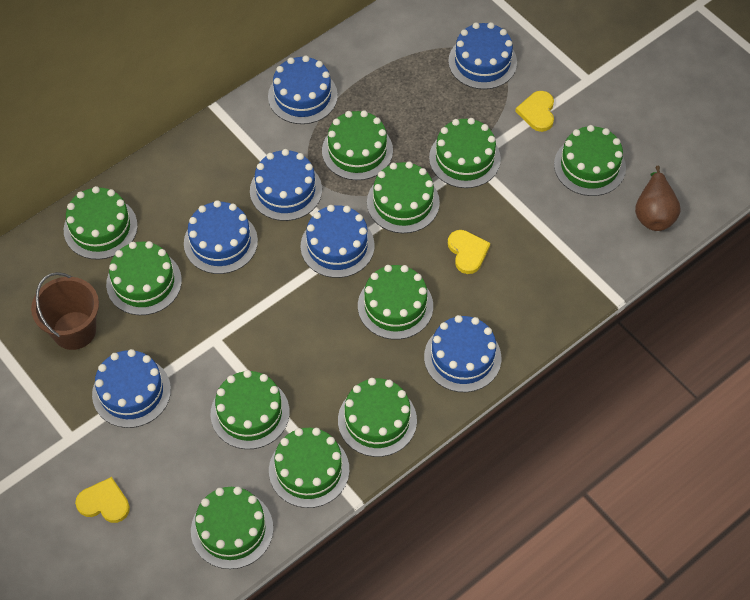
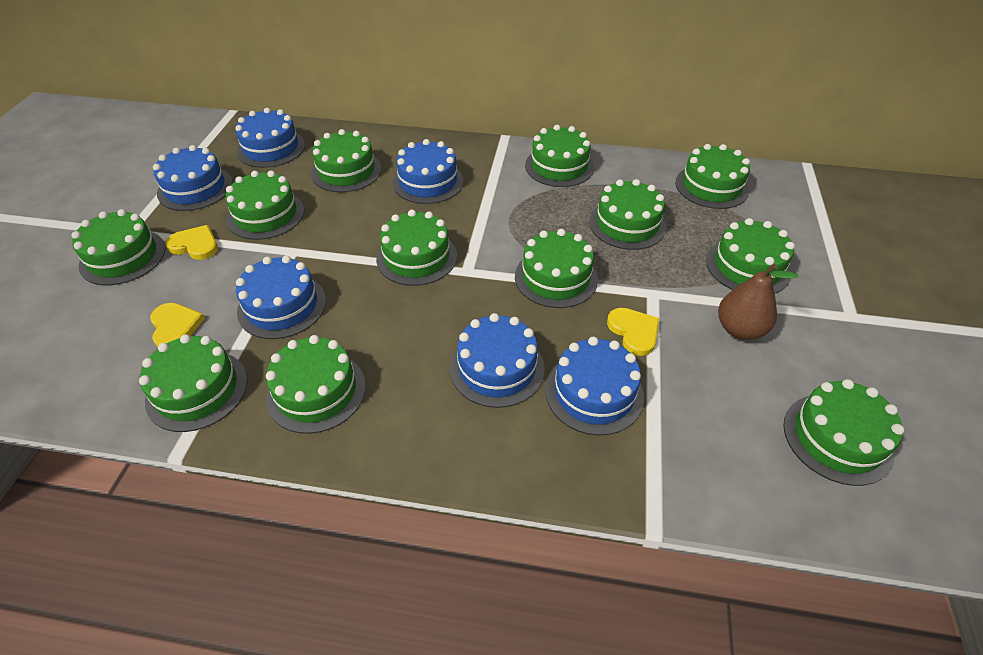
blue cake: 7 -> 6
brown bucket: 1 -> 0
green cake: 11 -> 12

